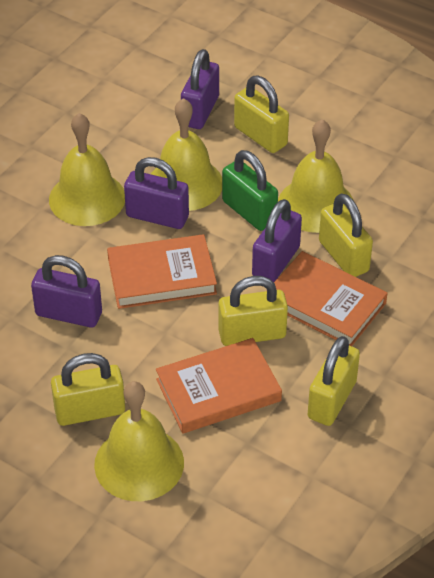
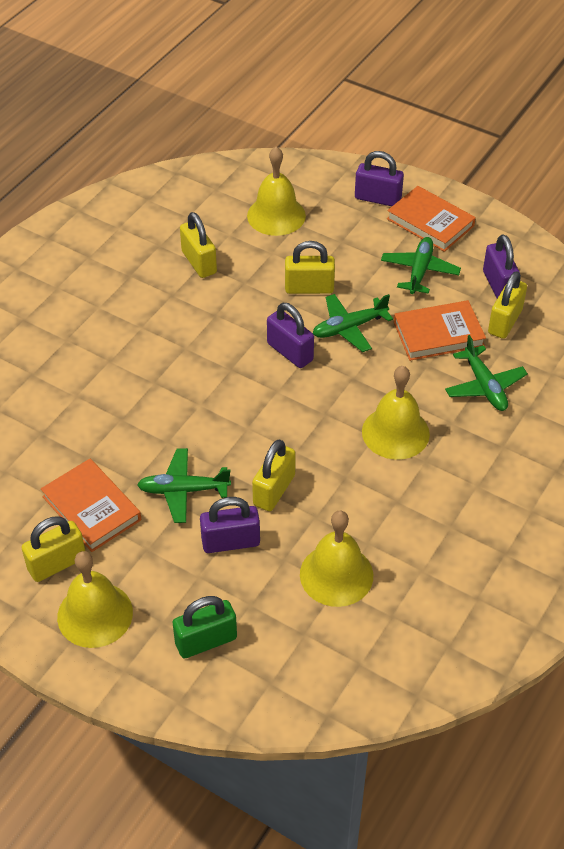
green plane: 0 -> 4

